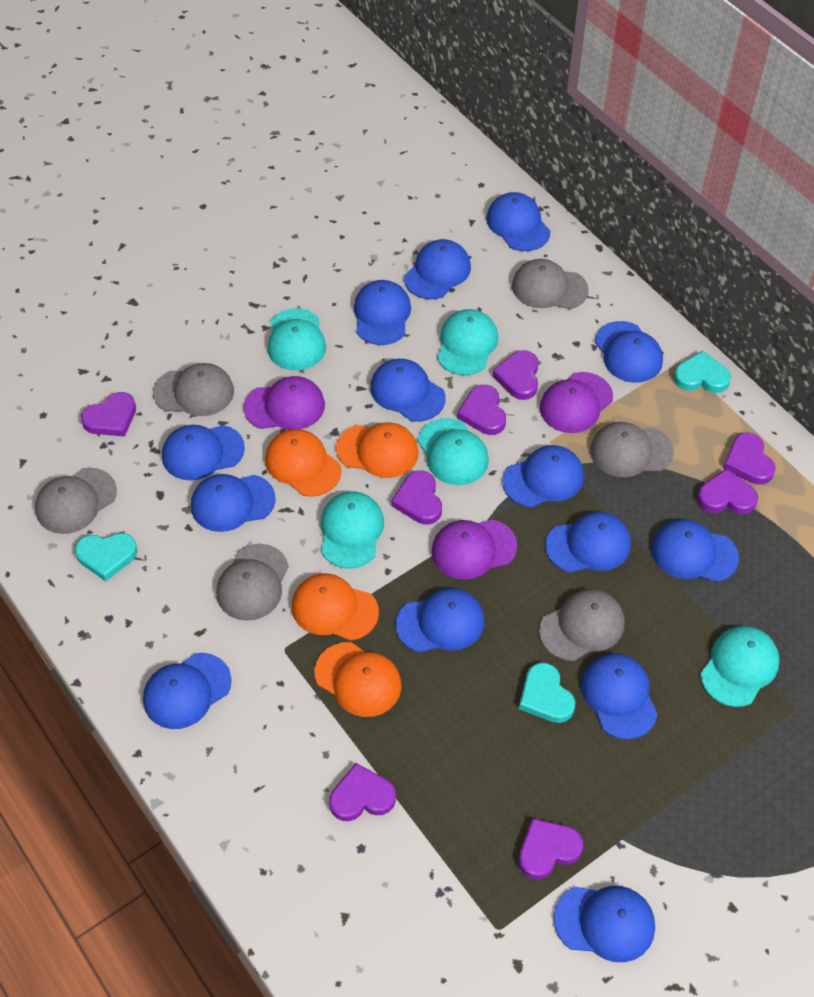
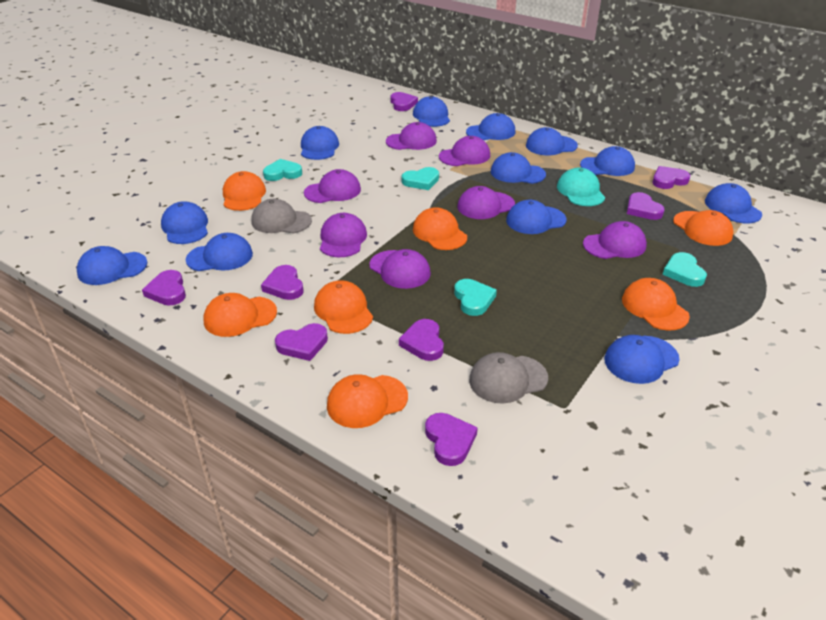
blue cap: 14 -> 12
grey cap: 6 -> 2
orange cap: 4 -> 7
purple cap: 3 -> 7
turquoise cap: 5 -> 1
turquoise heart: 3 -> 4

